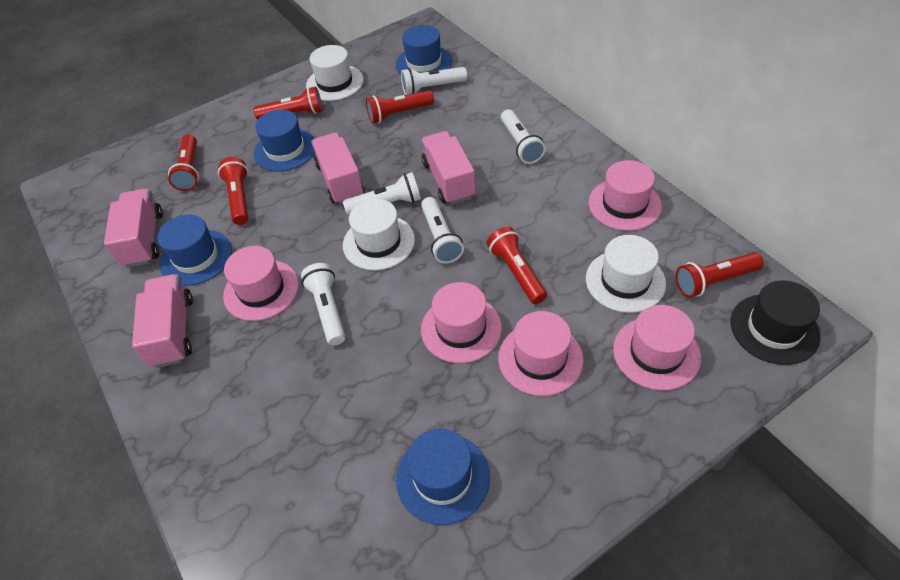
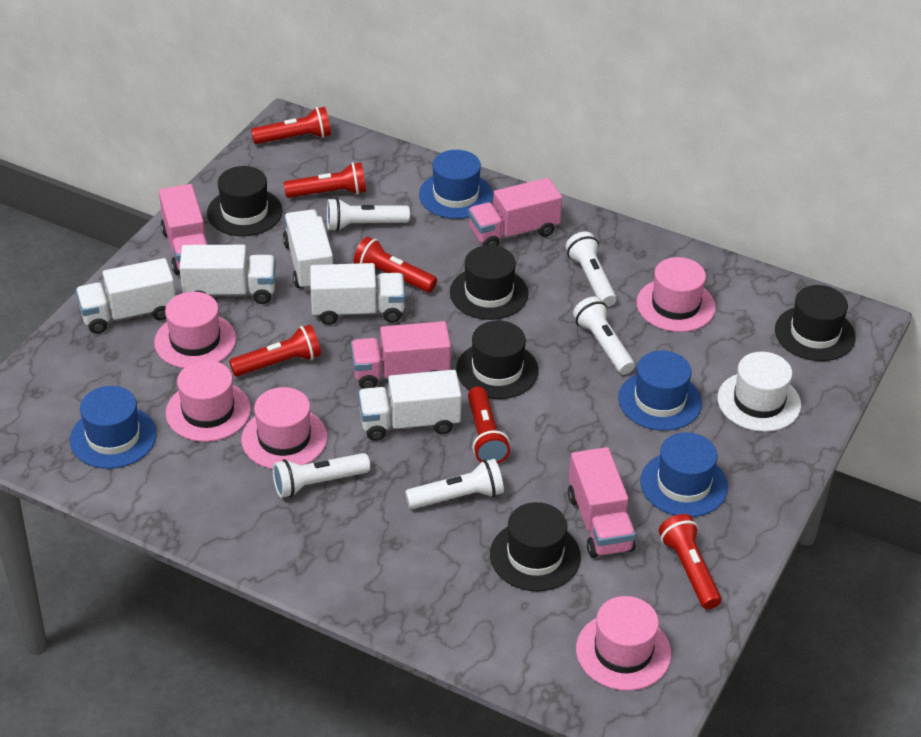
black hat: 1 -> 5
white hat: 3 -> 1
white truck: 0 -> 5

